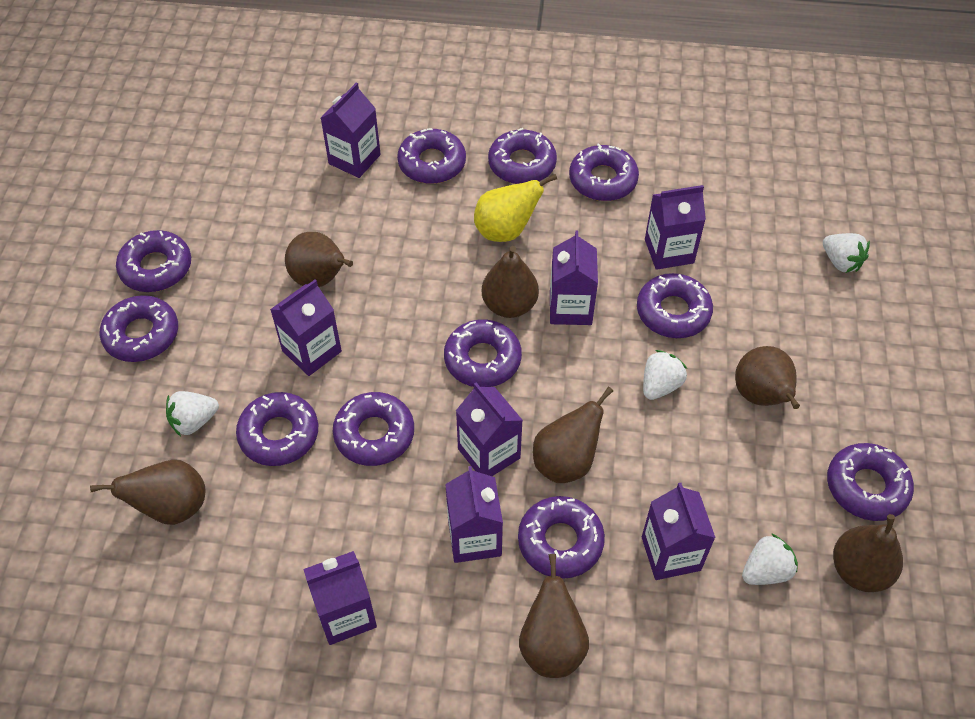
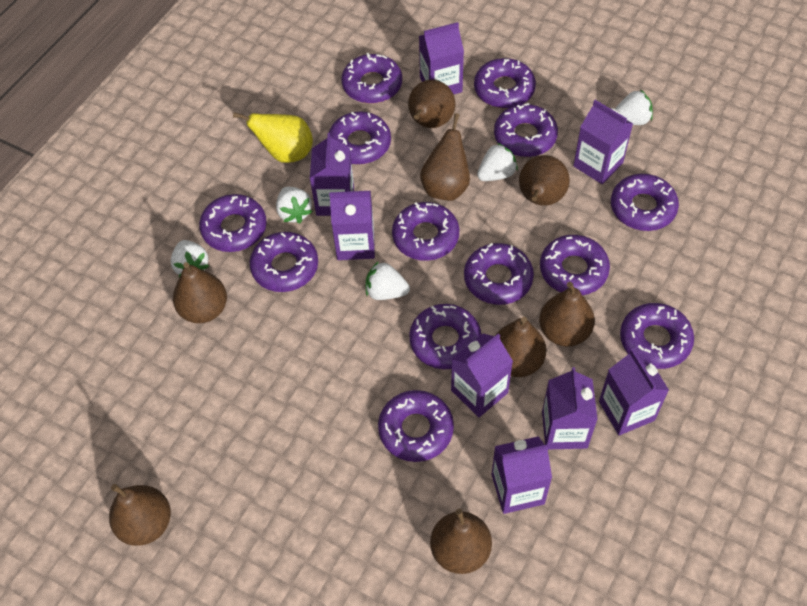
brown pear: 7 -> 8
purple donut: 11 -> 13
white strawberry: 4 -> 5

